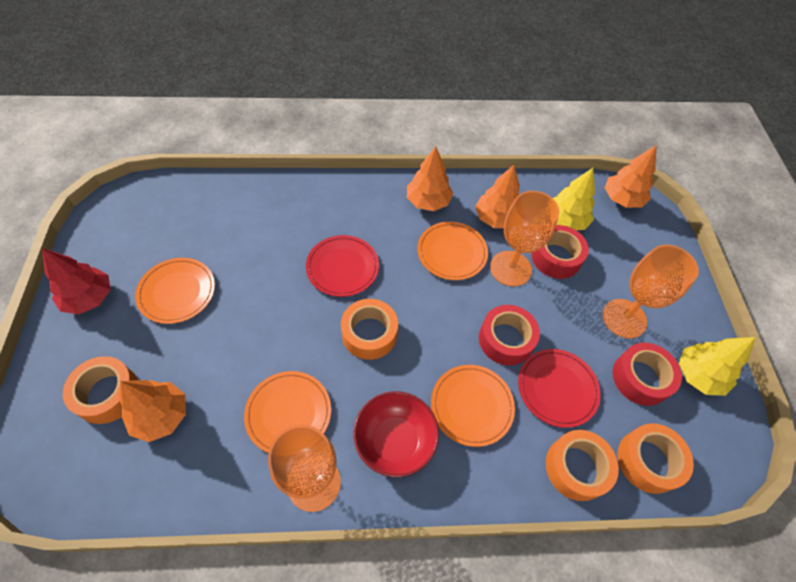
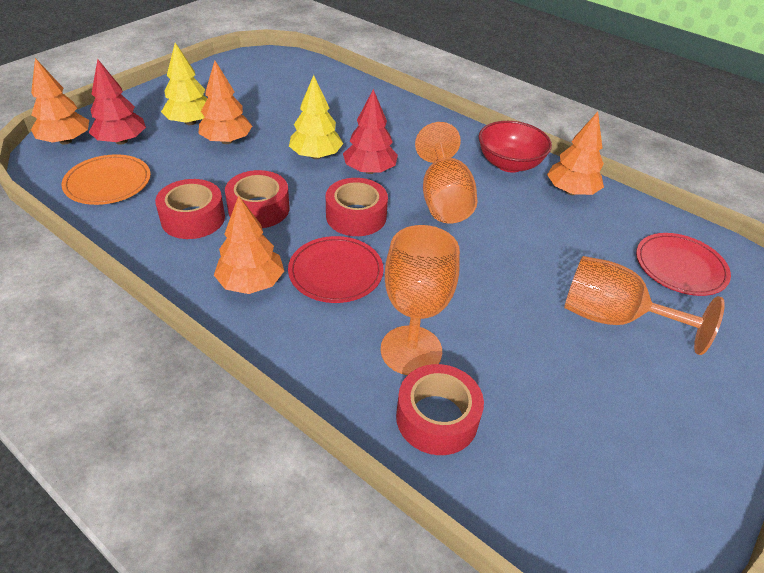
orange plate: 4 -> 1
orange tape: 4 -> 0
red tape: 3 -> 4
red tree: 1 -> 2

